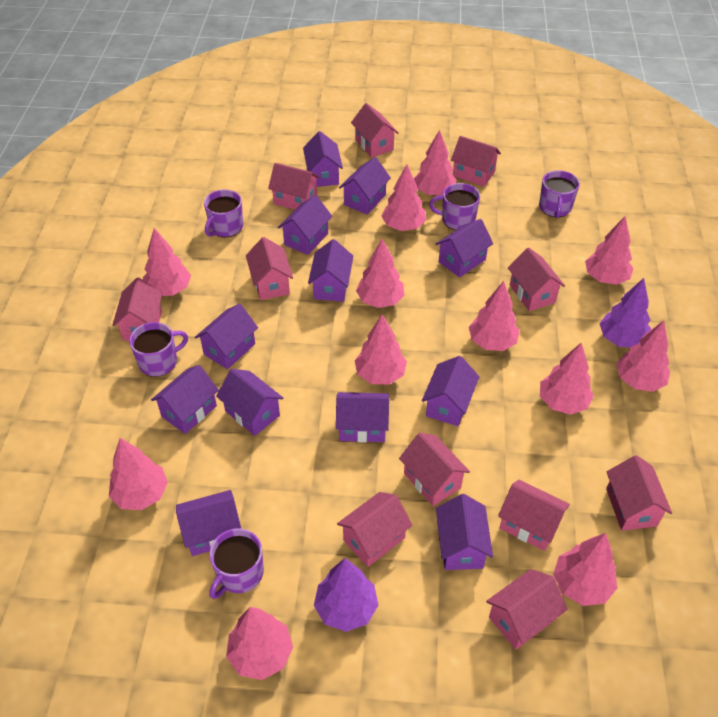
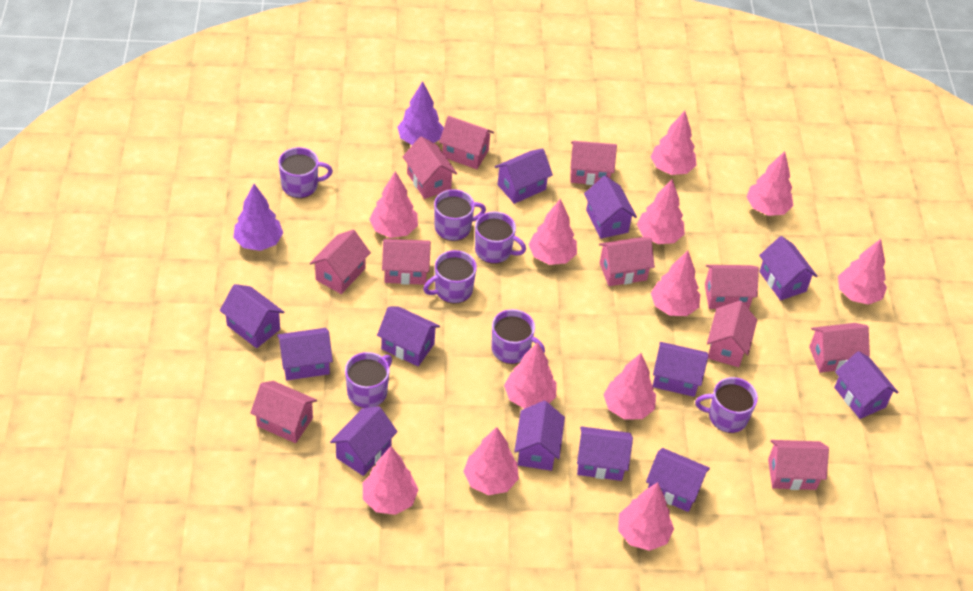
purple mug: 5 -> 7

